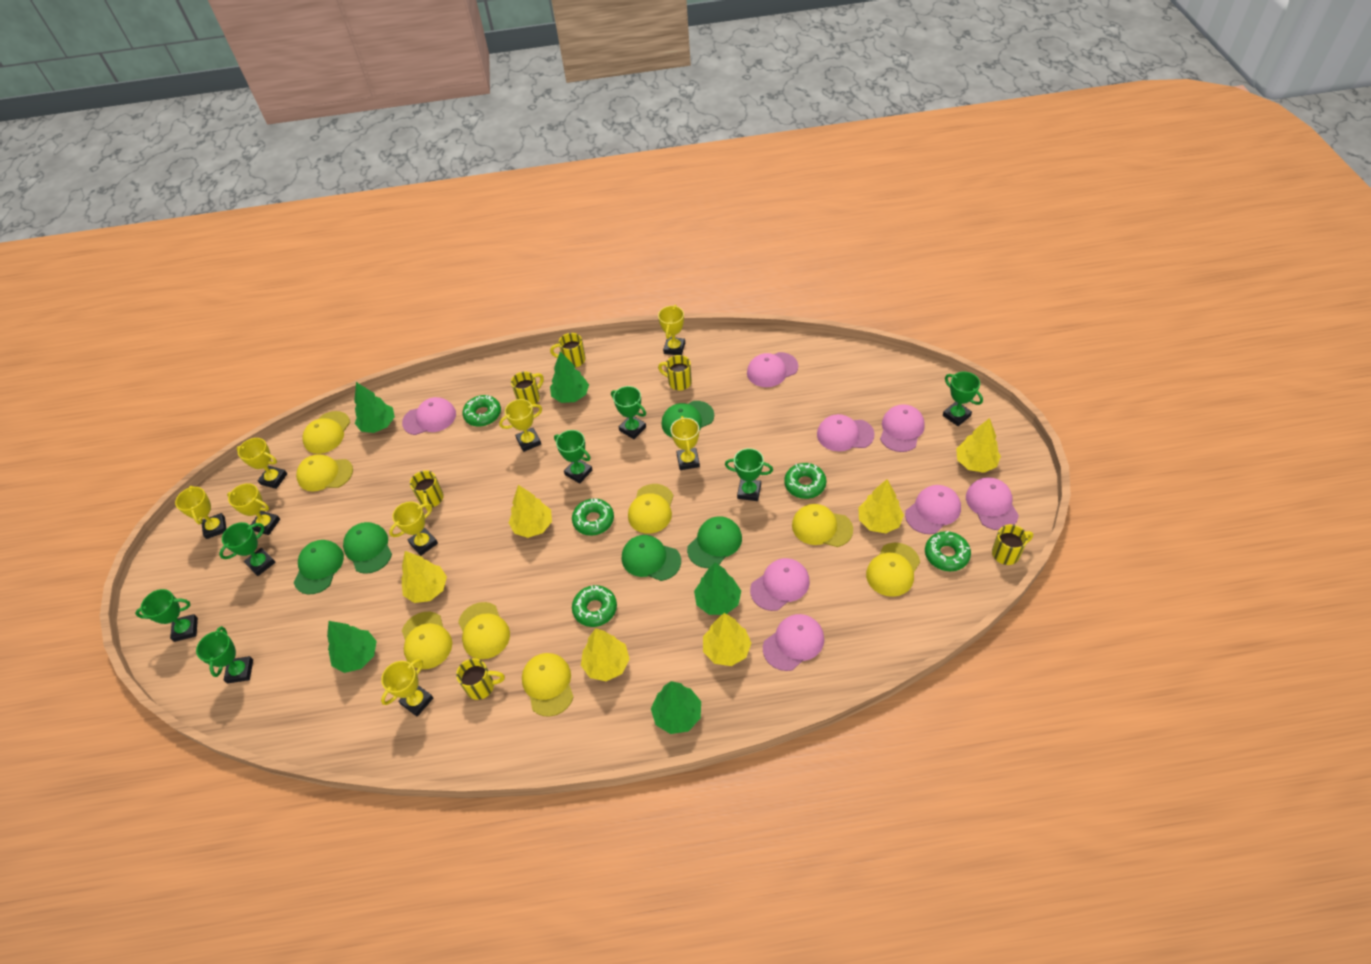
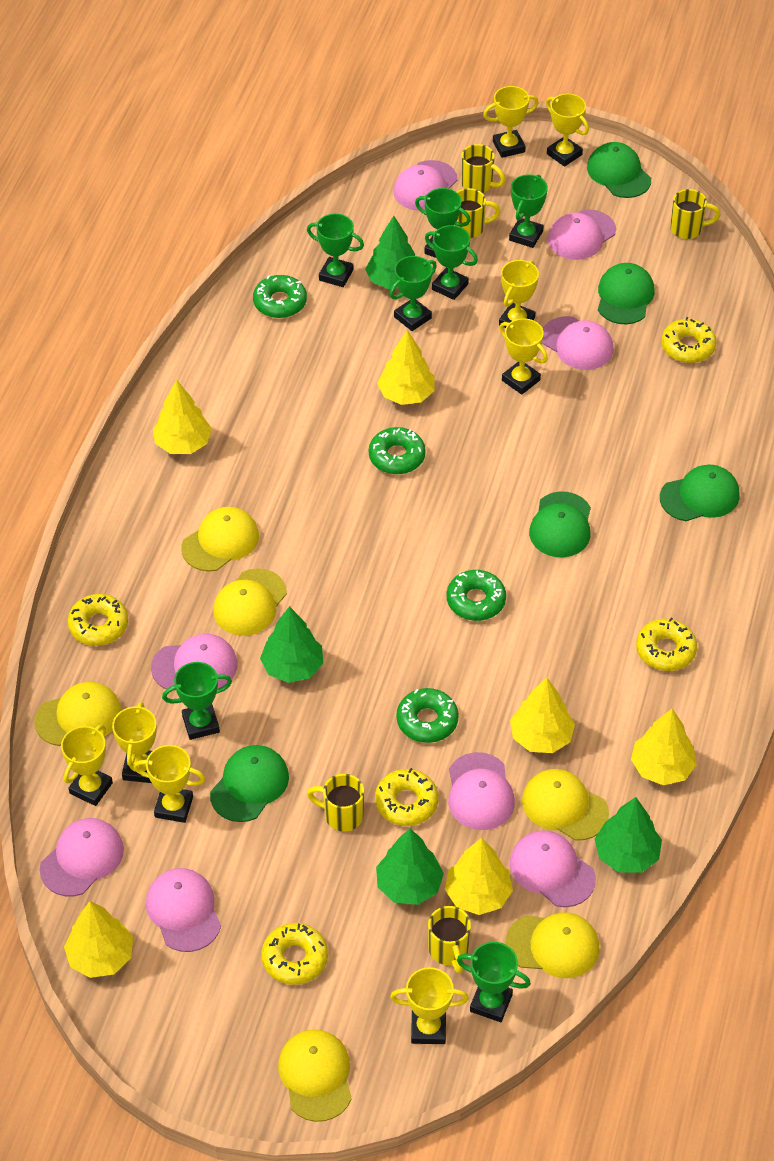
green donut: 5 -> 4
green tree: 5 -> 4
yellow cap: 8 -> 6
yellow donut: 0 -> 5
yellow mug: 6 -> 5

